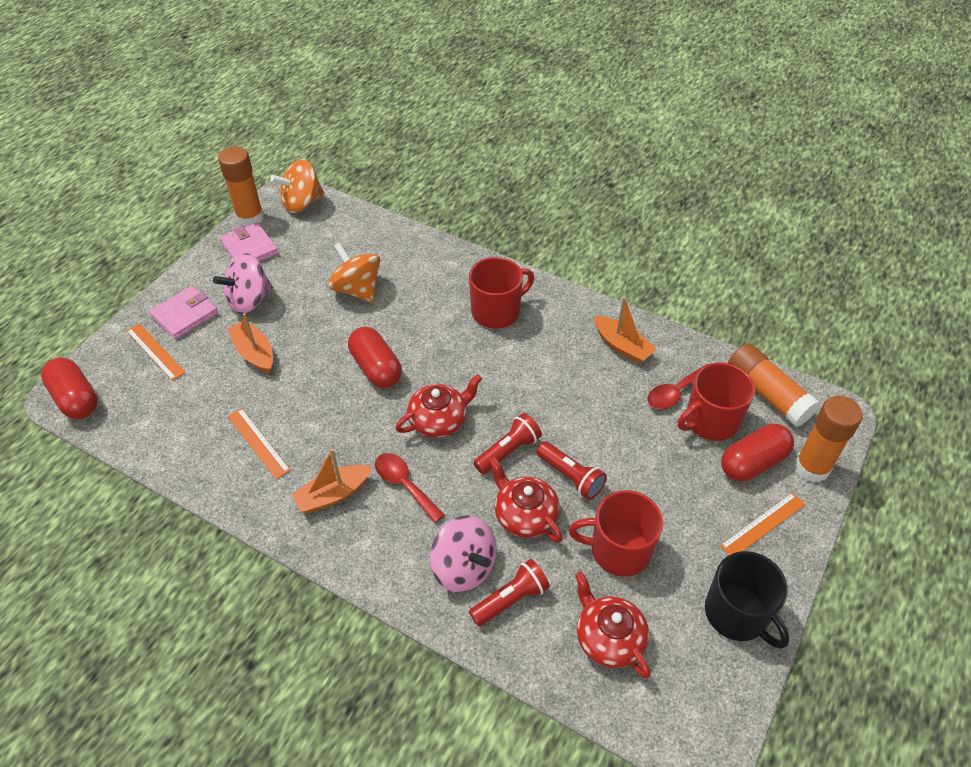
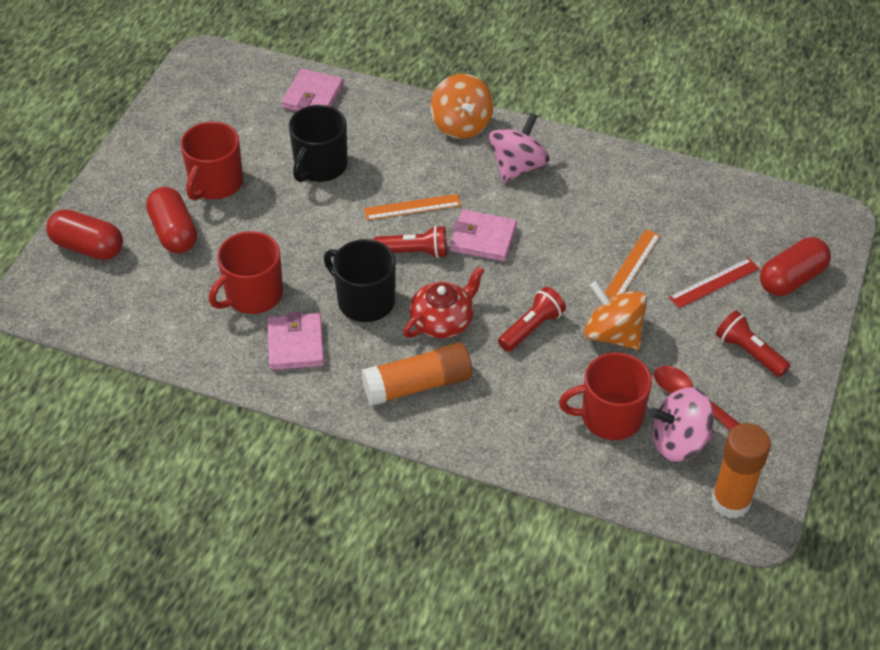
black mug: 1 -> 2
orange boat: 3 -> 0
orange glue stick: 3 -> 2
orange ruler: 3 -> 2
pink wallet: 2 -> 3
red ruler: 0 -> 1
red spoon: 2 -> 1
red teapot: 3 -> 1

